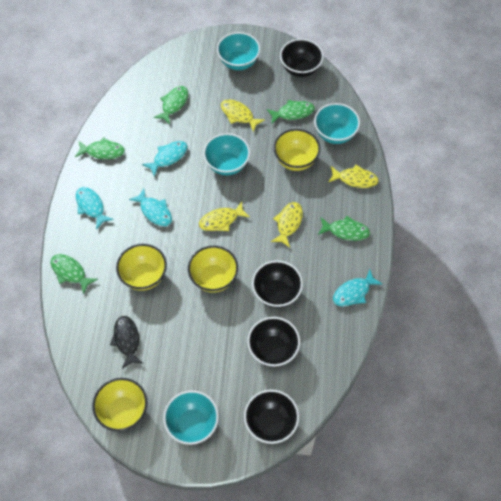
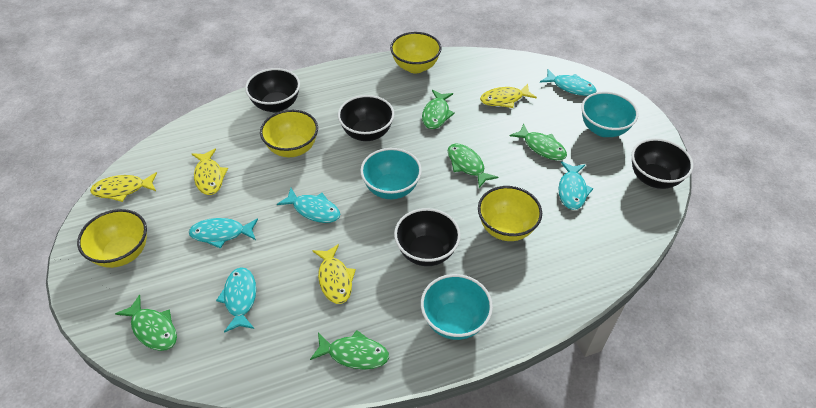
black fish: 1 -> 0
turquoise bowl: 4 -> 3
turquoise fish: 4 -> 5

